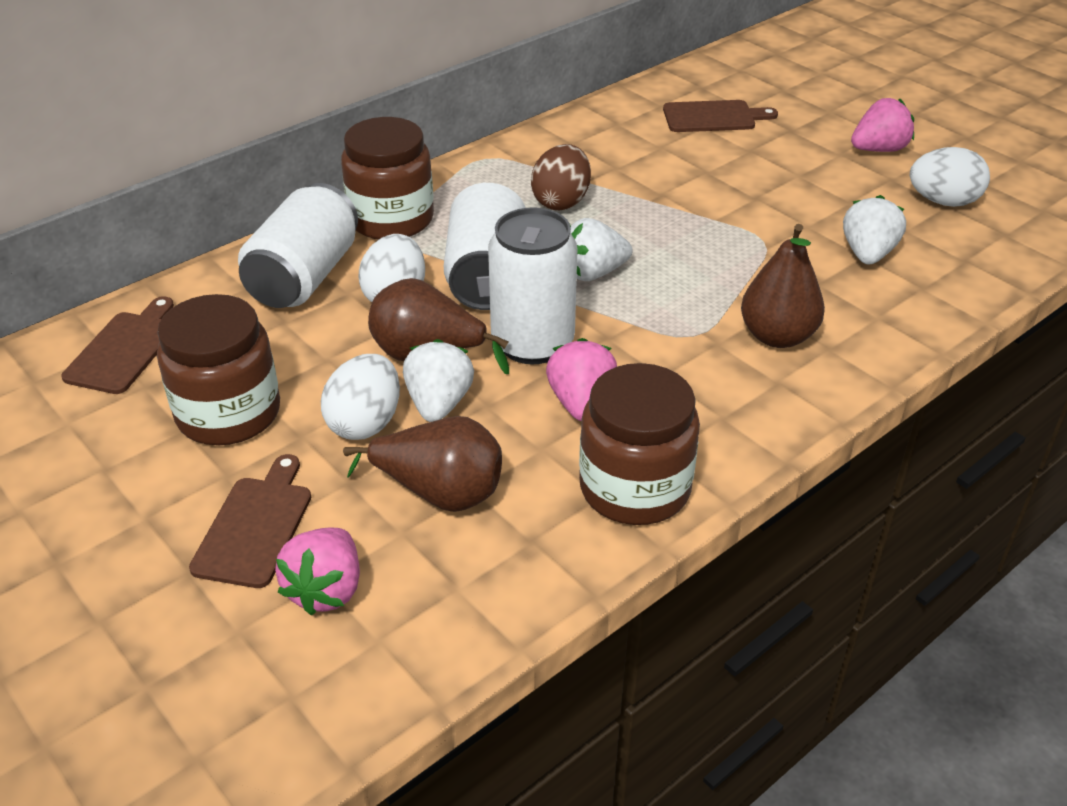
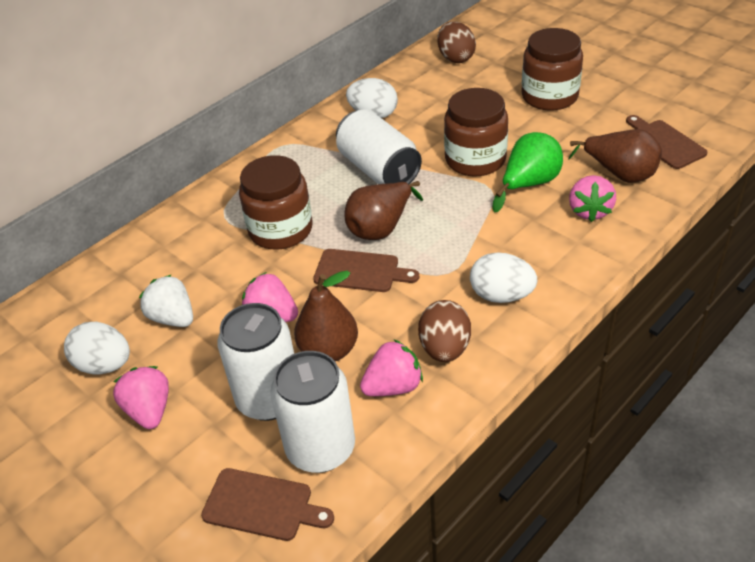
brown egg: 1 -> 2
green pear: 0 -> 1
pink strawberry: 3 -> 4
white strawberry: 3 -> 1

